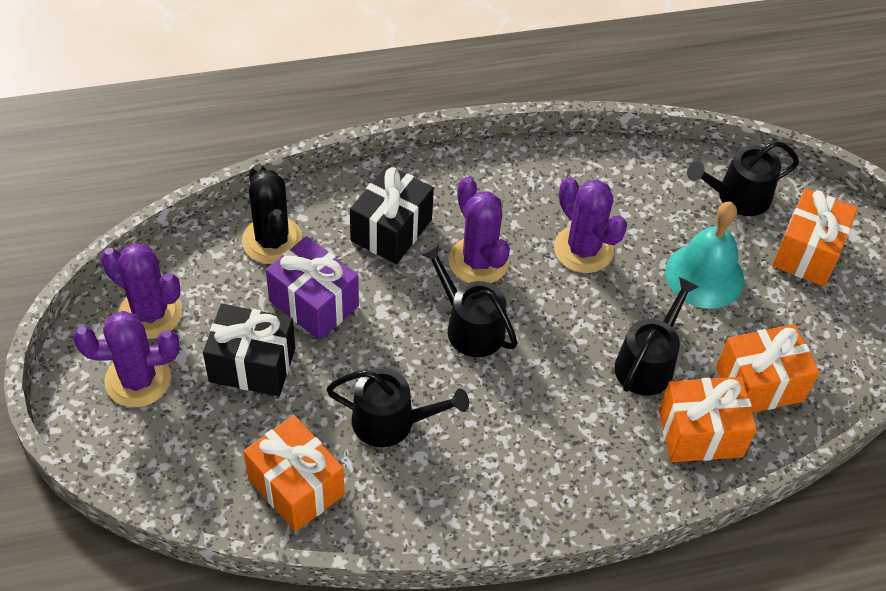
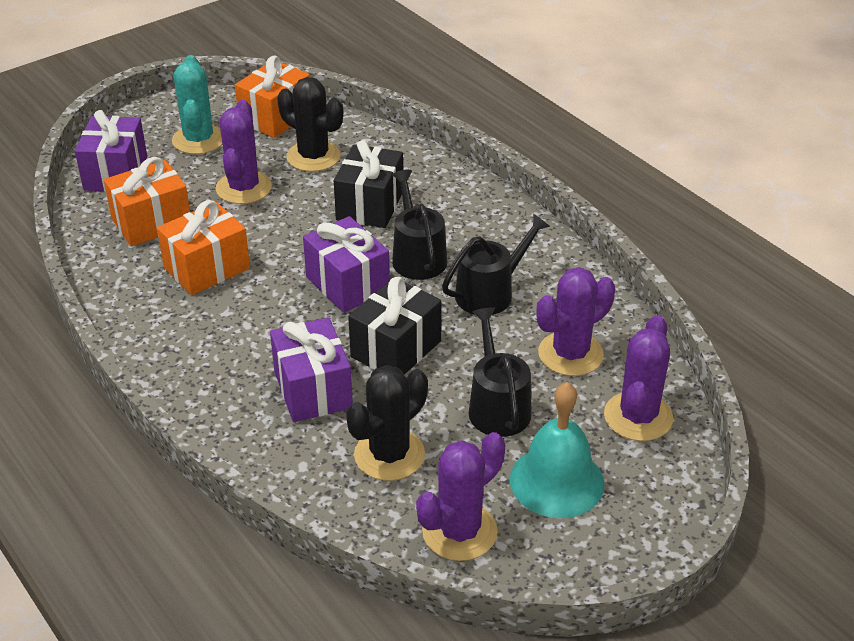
black cactus: 1 -> 2
black watering can: 4 -> 3
orange gift: 4 -> 3
purple gift: 1 -> 3
turquoise cactus: 0 -> 1

